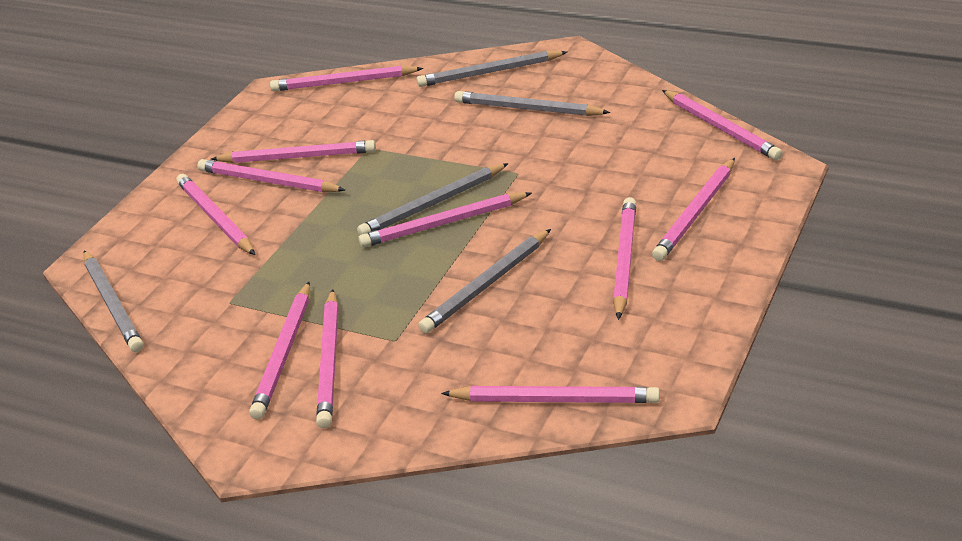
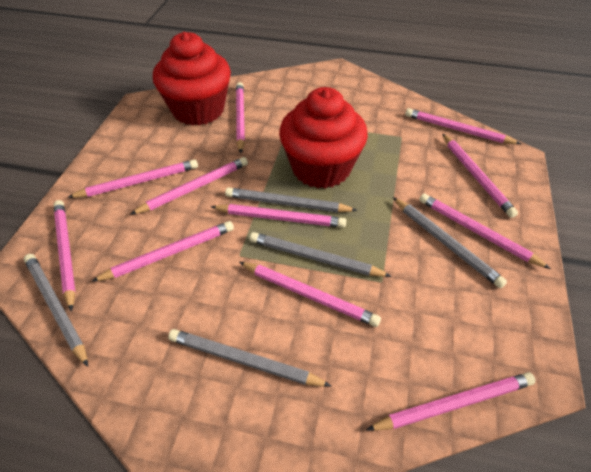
red cupcake: 0 -> 2

